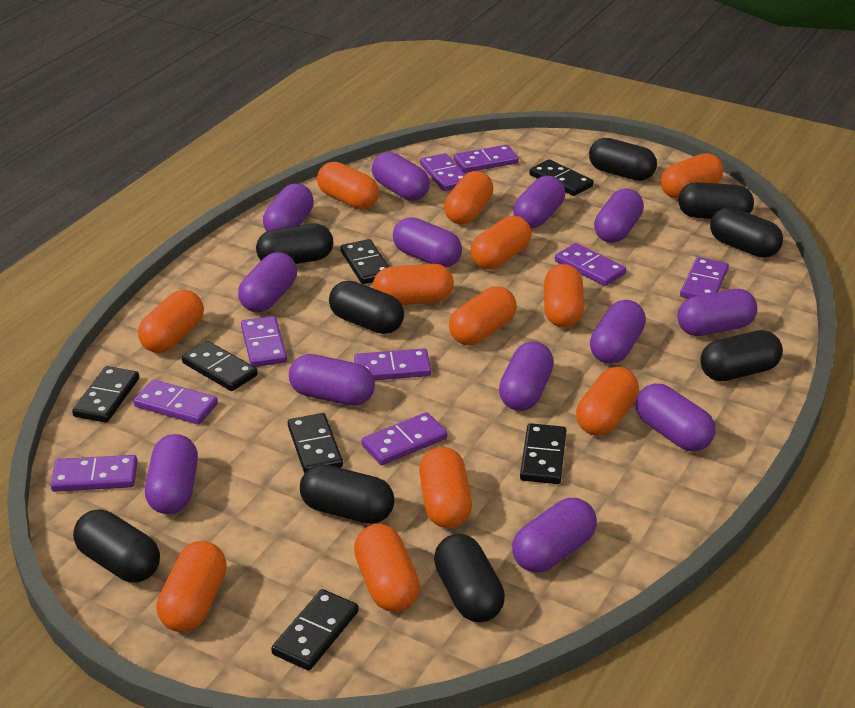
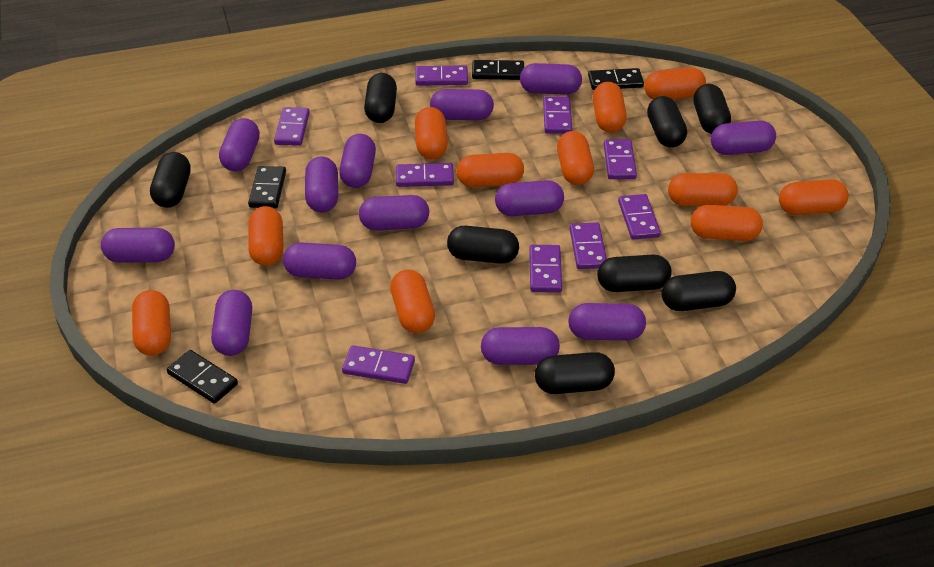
black capsule: 9 -> 8
black domino: 7 -> 4
orange capsule: 12 -> 11

